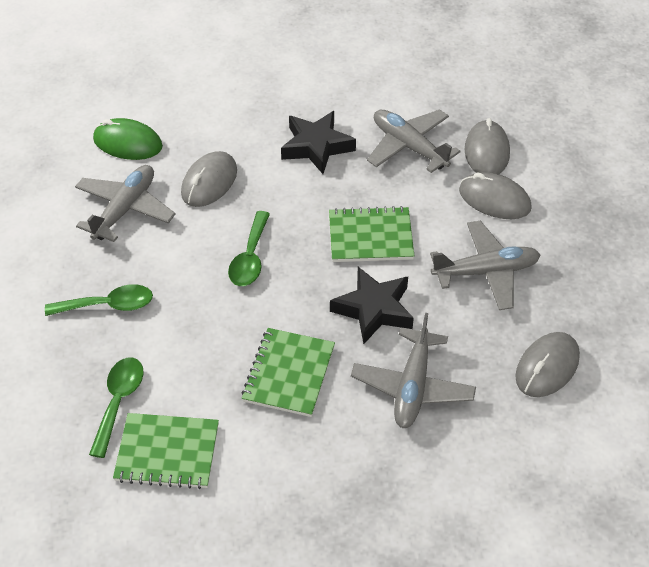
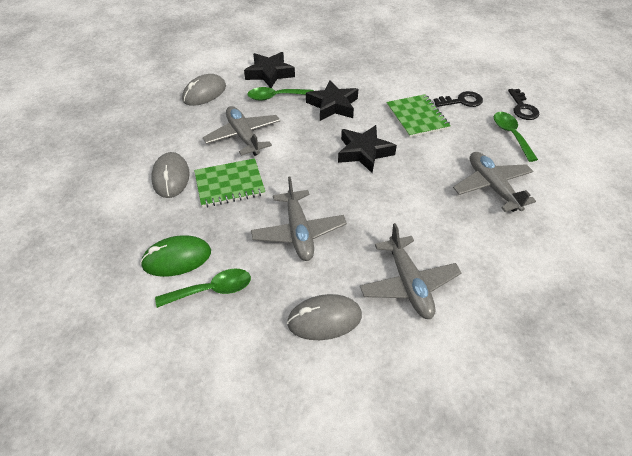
black key: 0 -> 2
black star: 2 -> 3
green notebook: 3 -> 2
grey mouse: 4 -> 3

